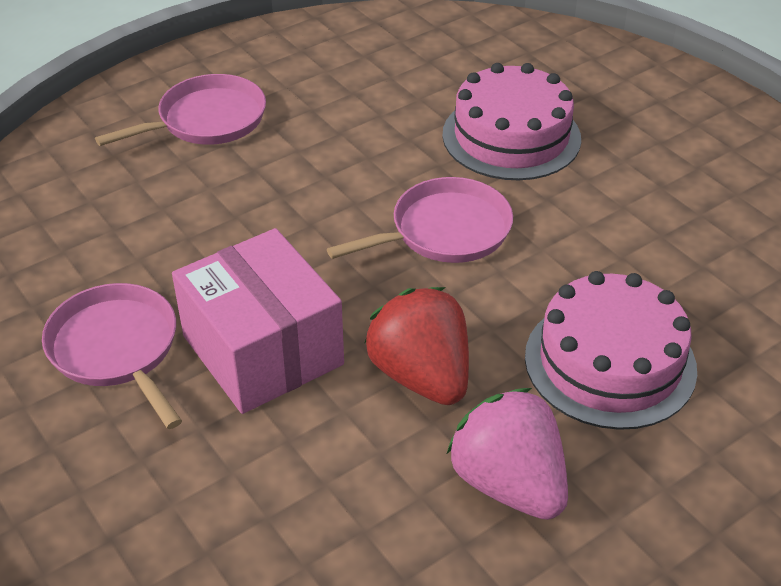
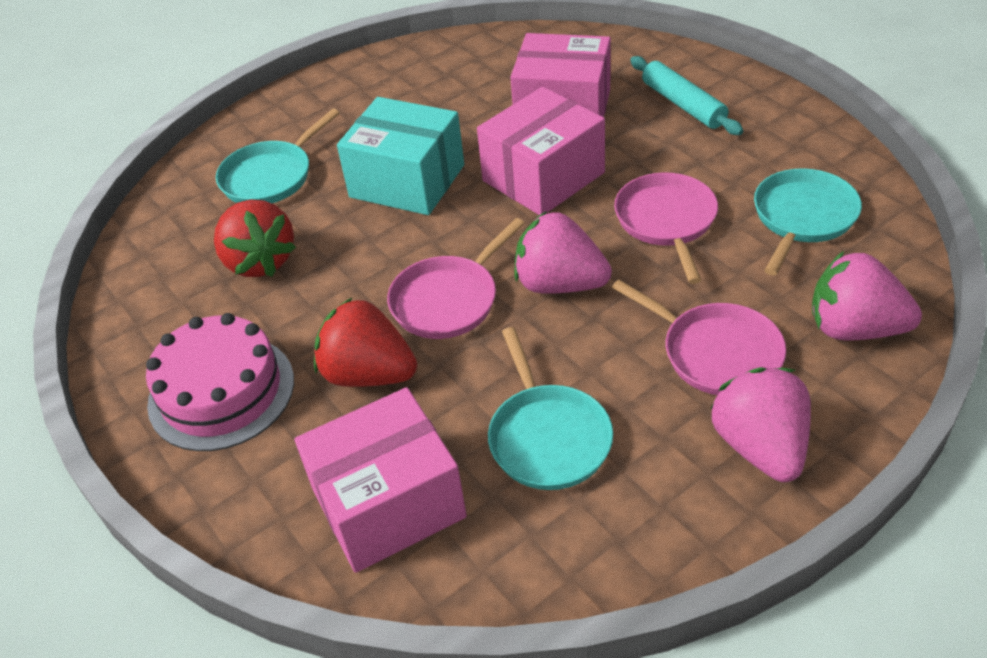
pink box: 1 -> 3
pink cake: 2 -> 1
pink strawberry: 1 -> 3
red strawberry: 1 -> 2
turquoise box: 0 -> 1
turquoise pan: 0 -> 3
turquoise rolling pin: 0 -> 1

